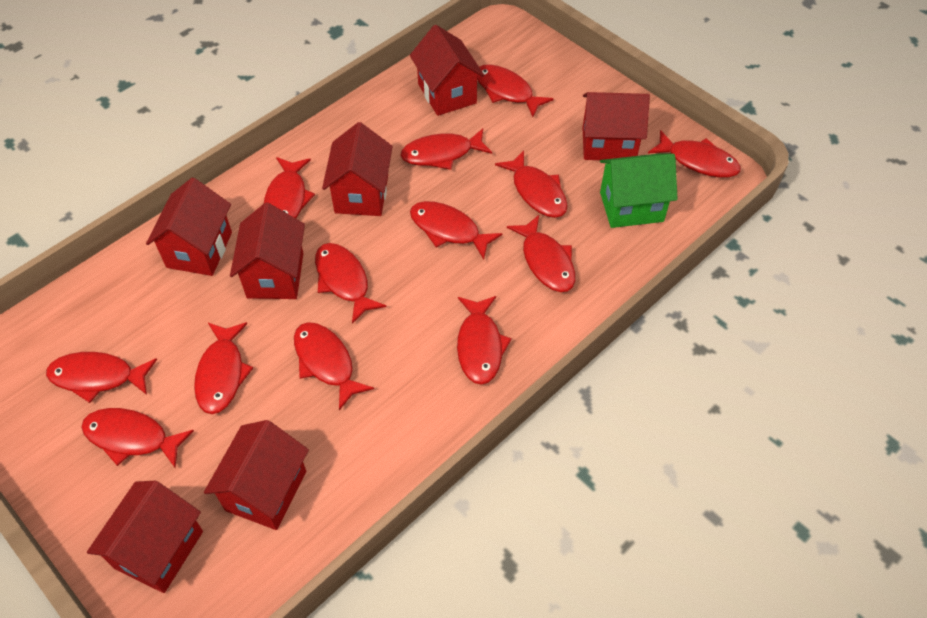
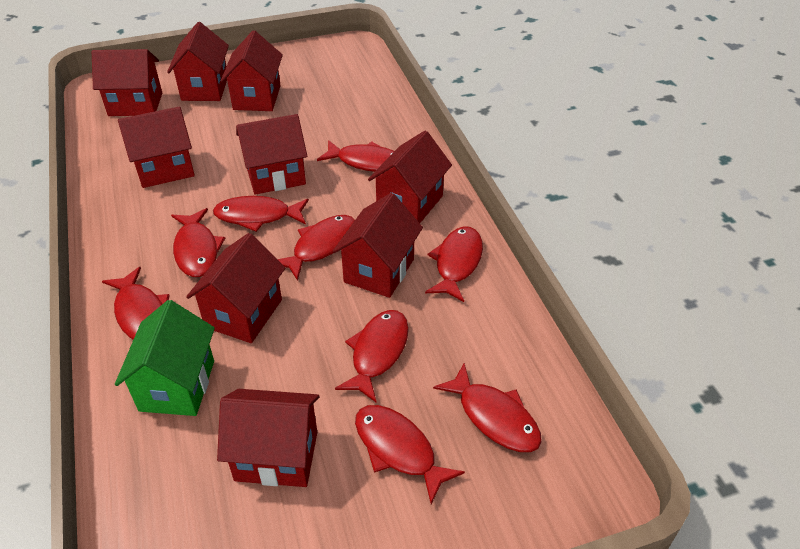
red fish: 13 -> 9
red house: 7 -> 9

